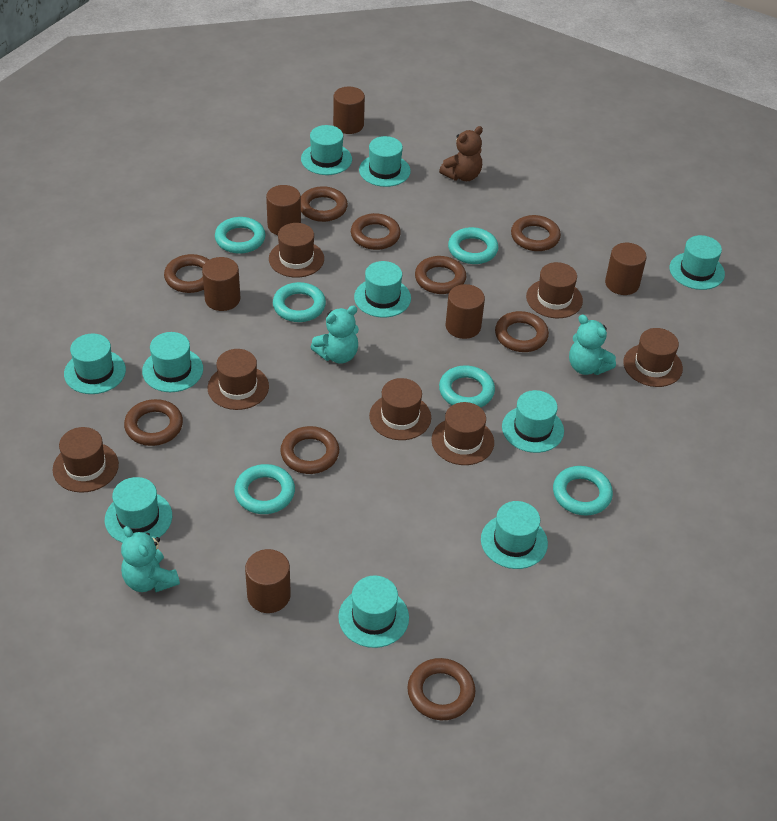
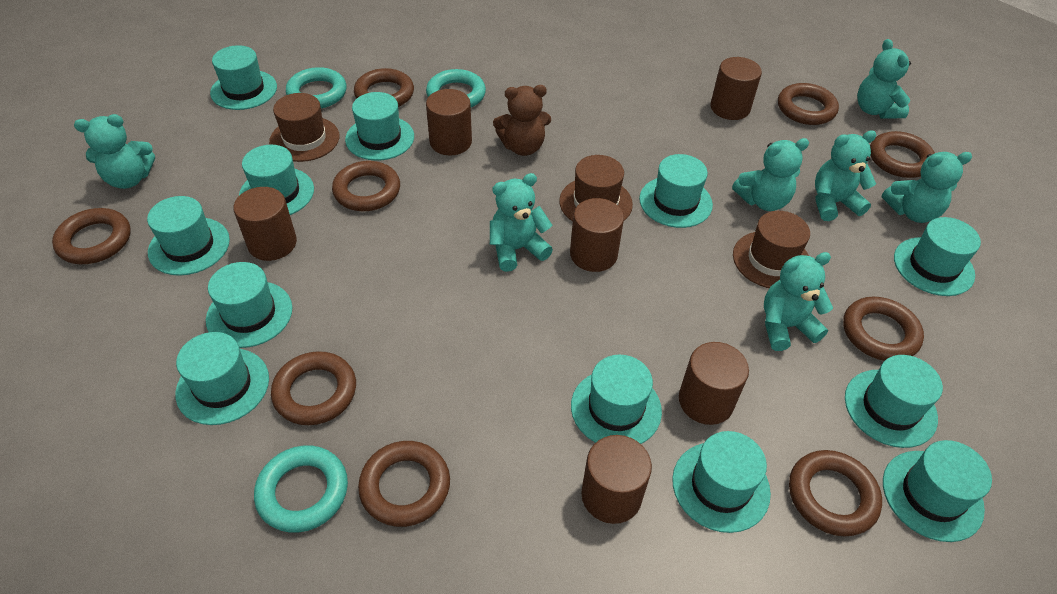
brown hat: 7 -> 3
turquoise hat: 10 -> 12
turquoise ring: 6 -> 3
turquoise teddy bear: 3 -> 7

